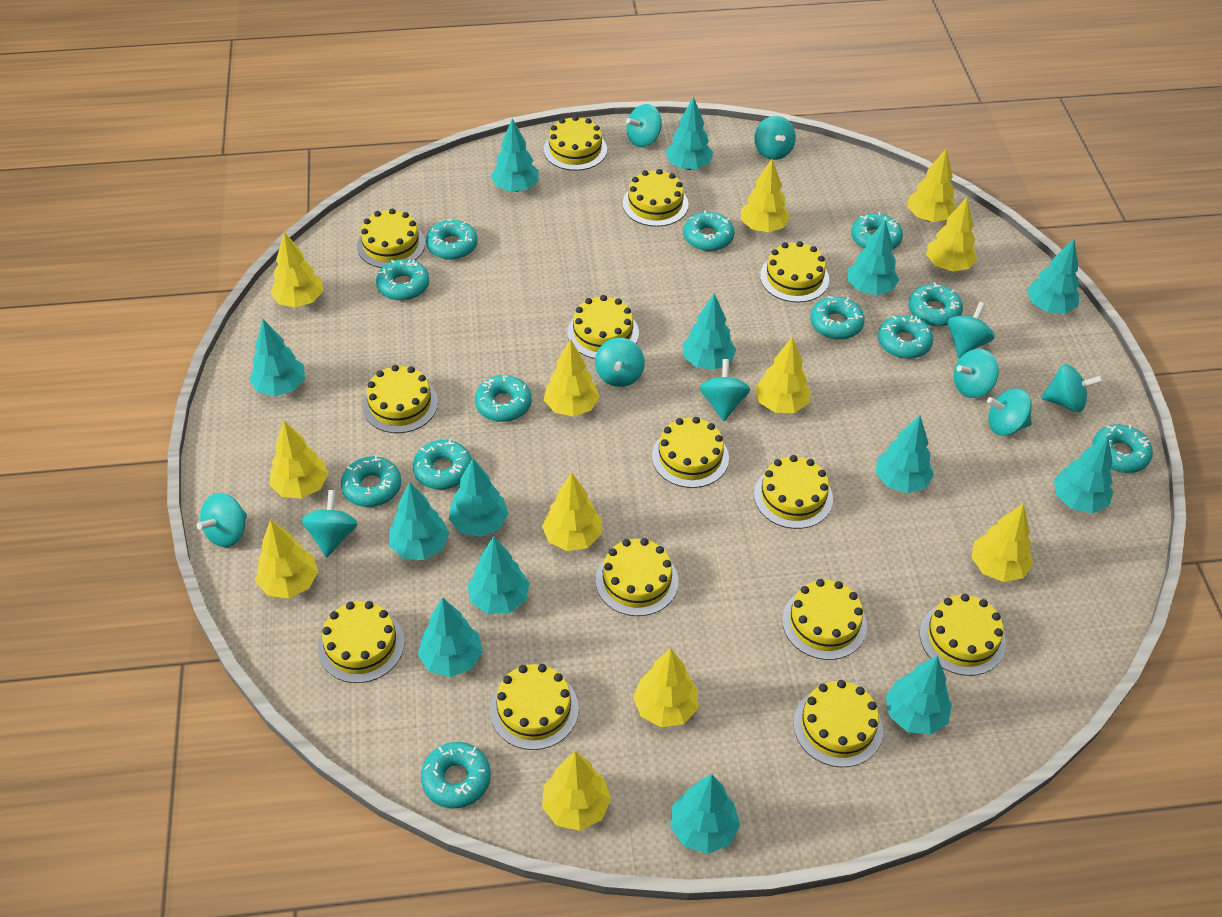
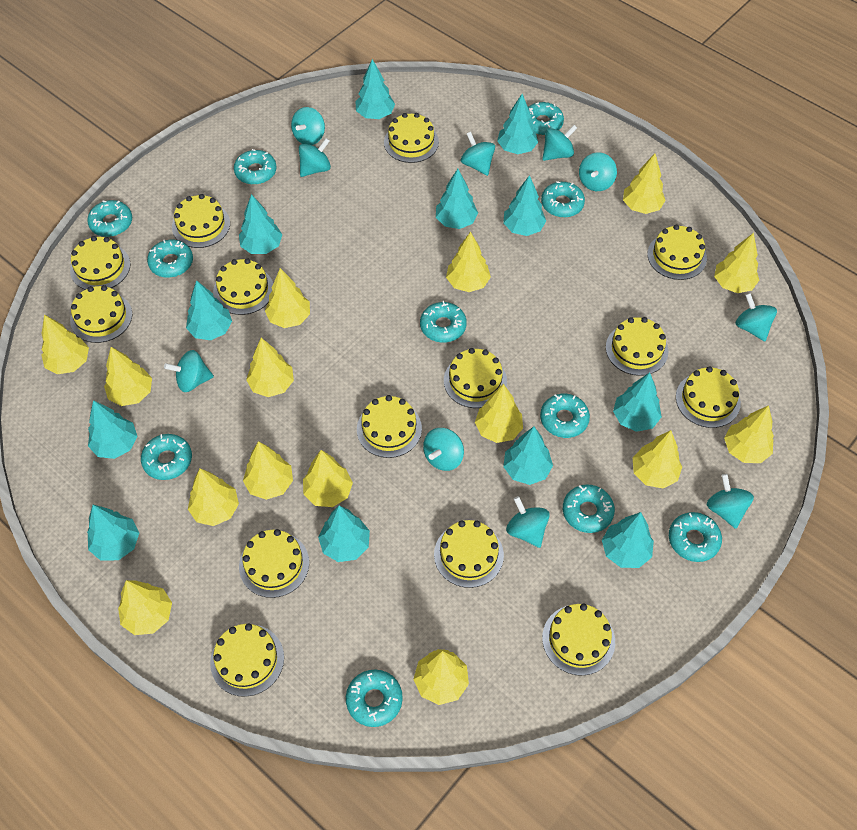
turquoise donut: 12 -> 11
turquoise tree: 14 -> 12
yellow tree: 12 -> 15

